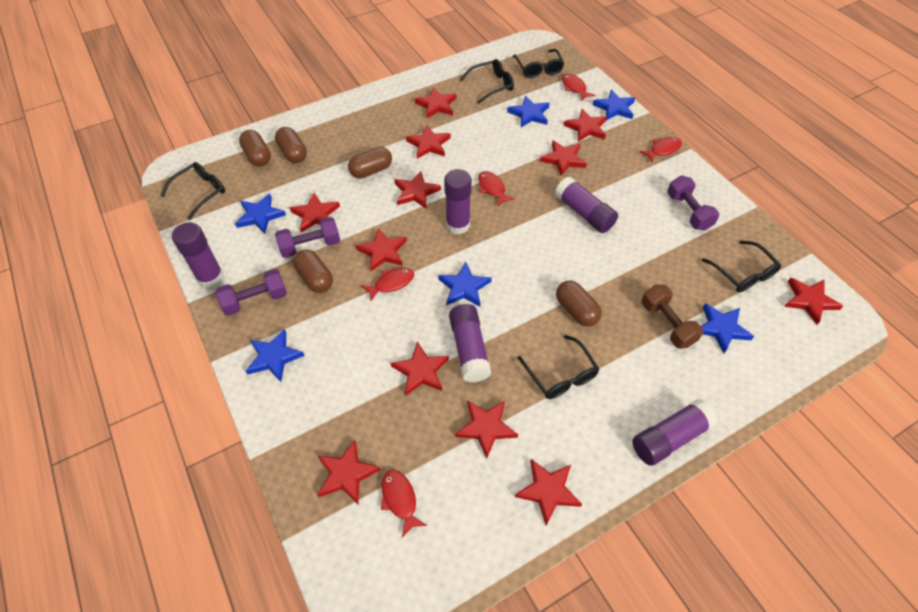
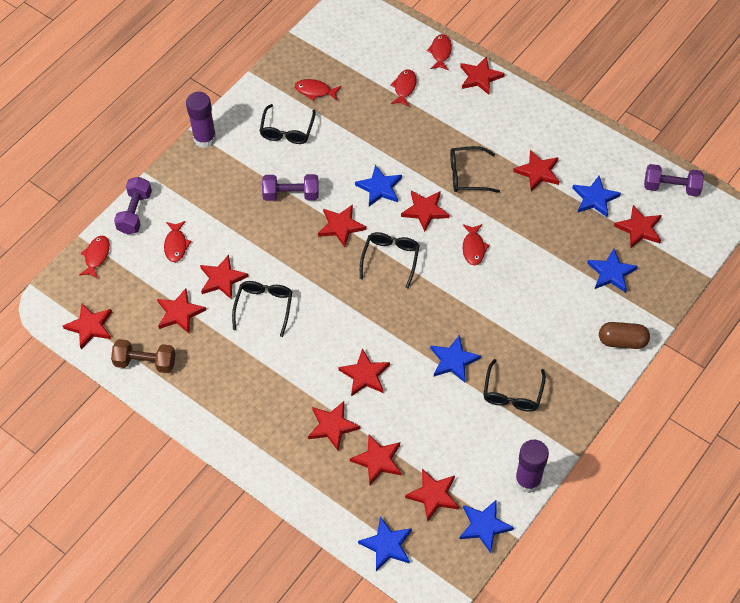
brown capsule: 5 -> 1
purple glue stick: 5 -> 2
red fish: 5 -> 6

